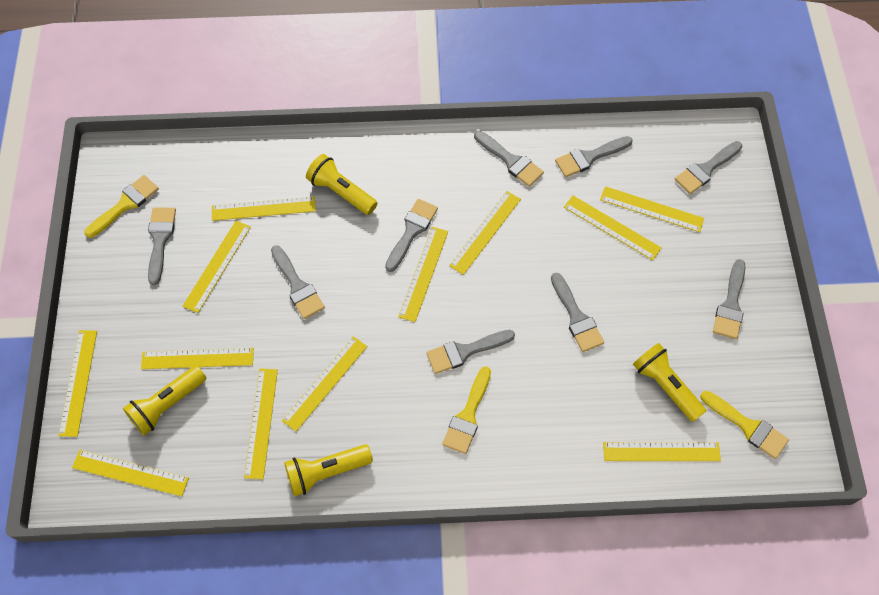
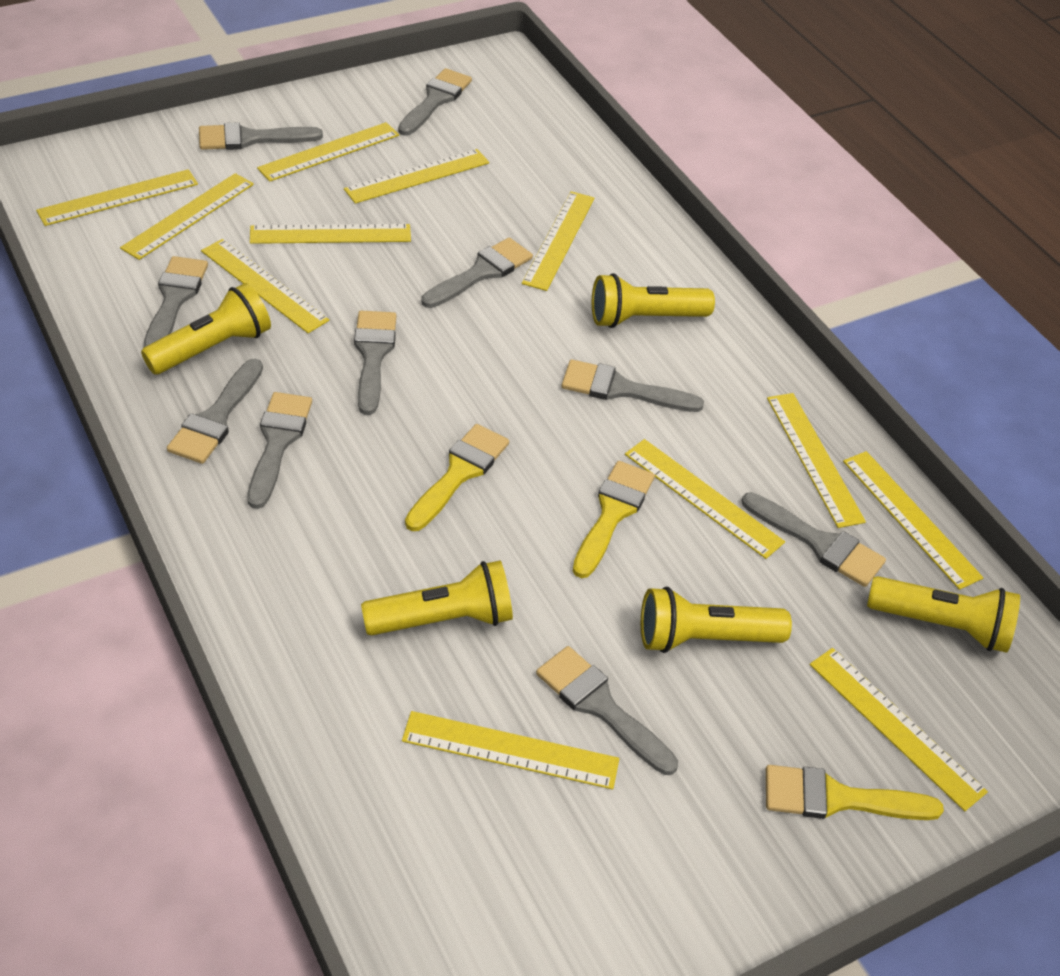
grey brush: 9 -> 10
yellow flashlight: 4 -> 5

